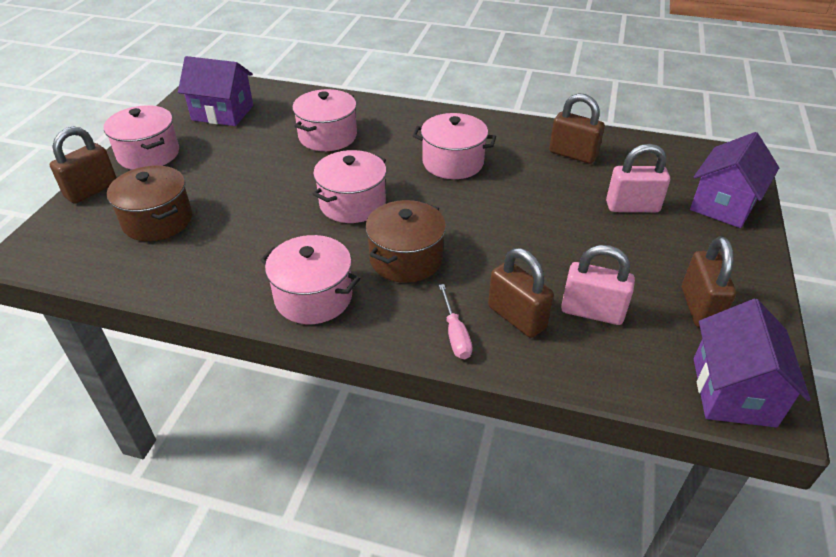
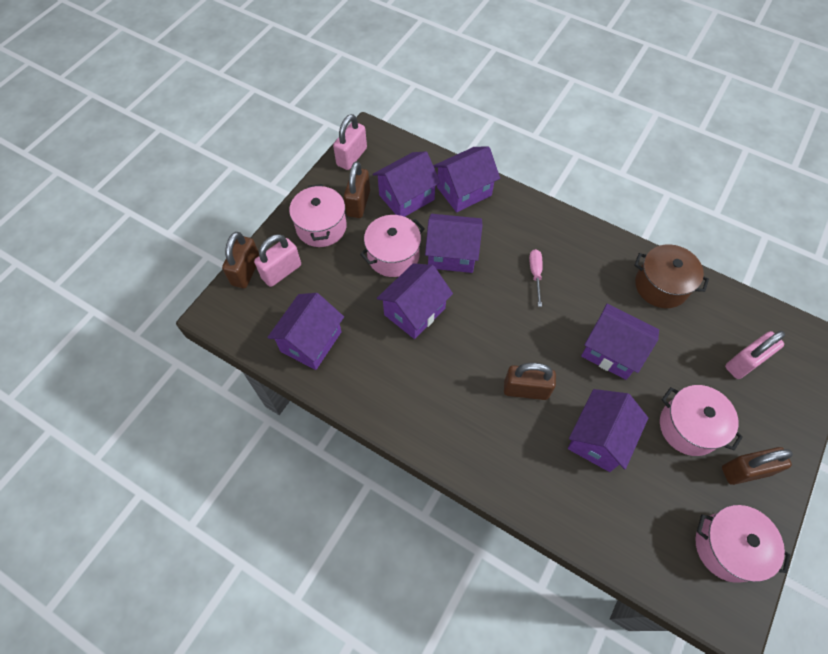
brown pot: 2 -> 1
pink padlock: 2 -> 3
pink pot: 5 -> 4
purple house: 3 -> 7

